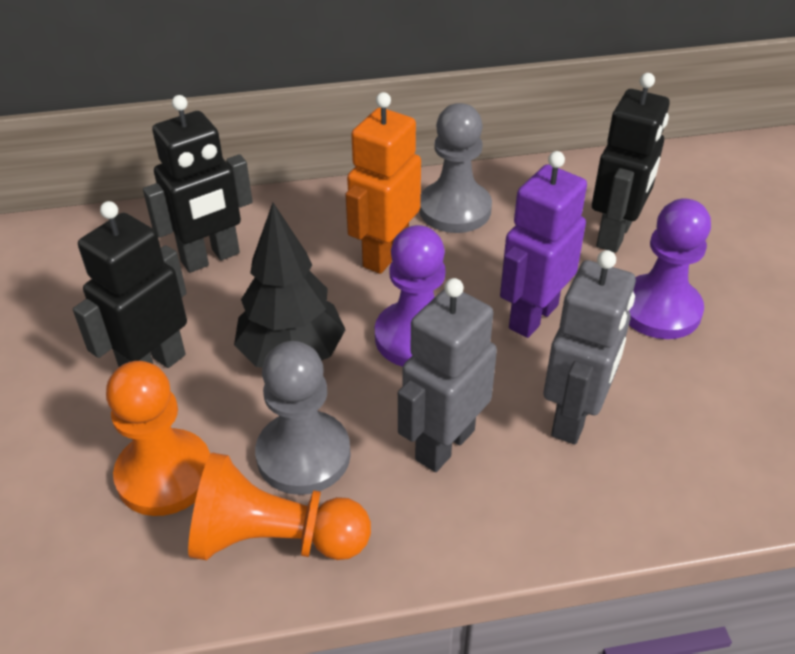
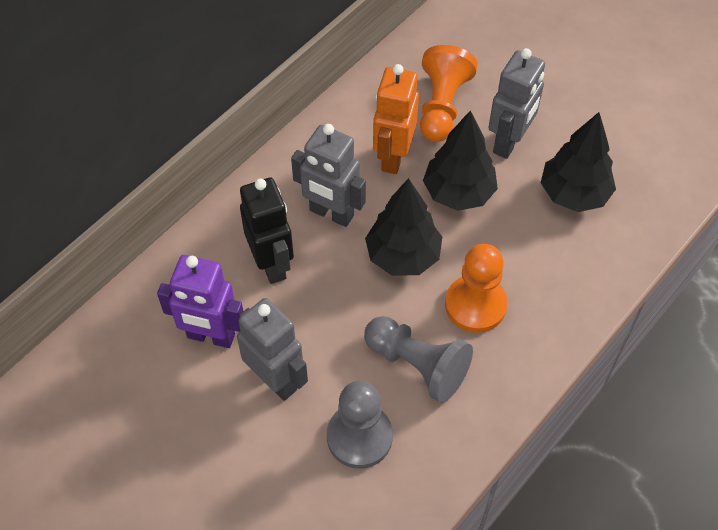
black robot: 3 -> 1
black tree: 1 -> 3
grey robot: 2 -> 3
purple pawn: 2 -> 0

